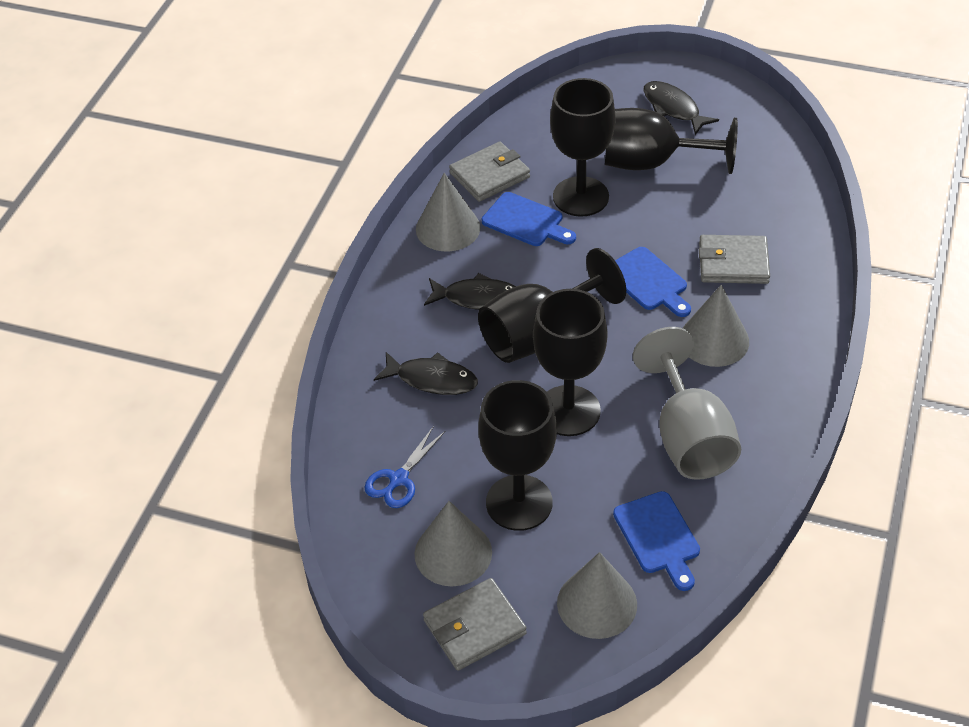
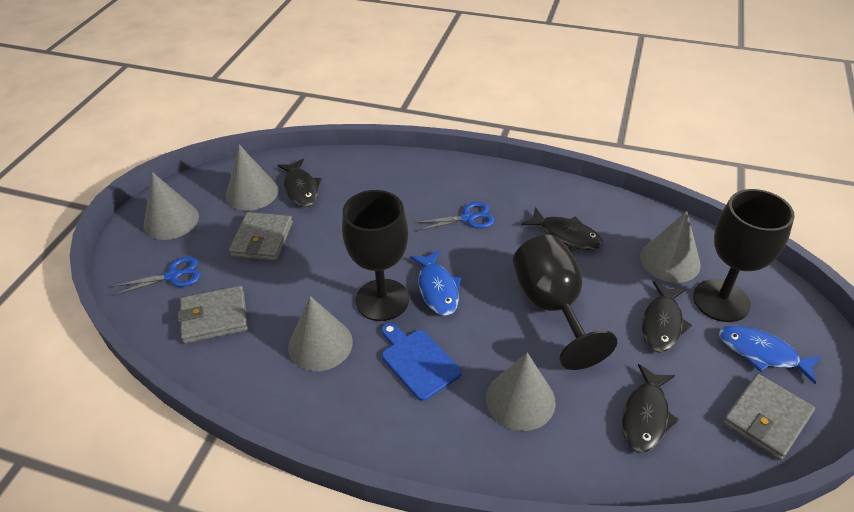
black fish: 3 -> 4
black goblet: 5 -> 3
blue cutting board: 3 -> 1
blue fish: 0 -> 2
blue scissors: 1 -> 2
grey cone: 4 -> 5
grey goblet: 1 -> 0

